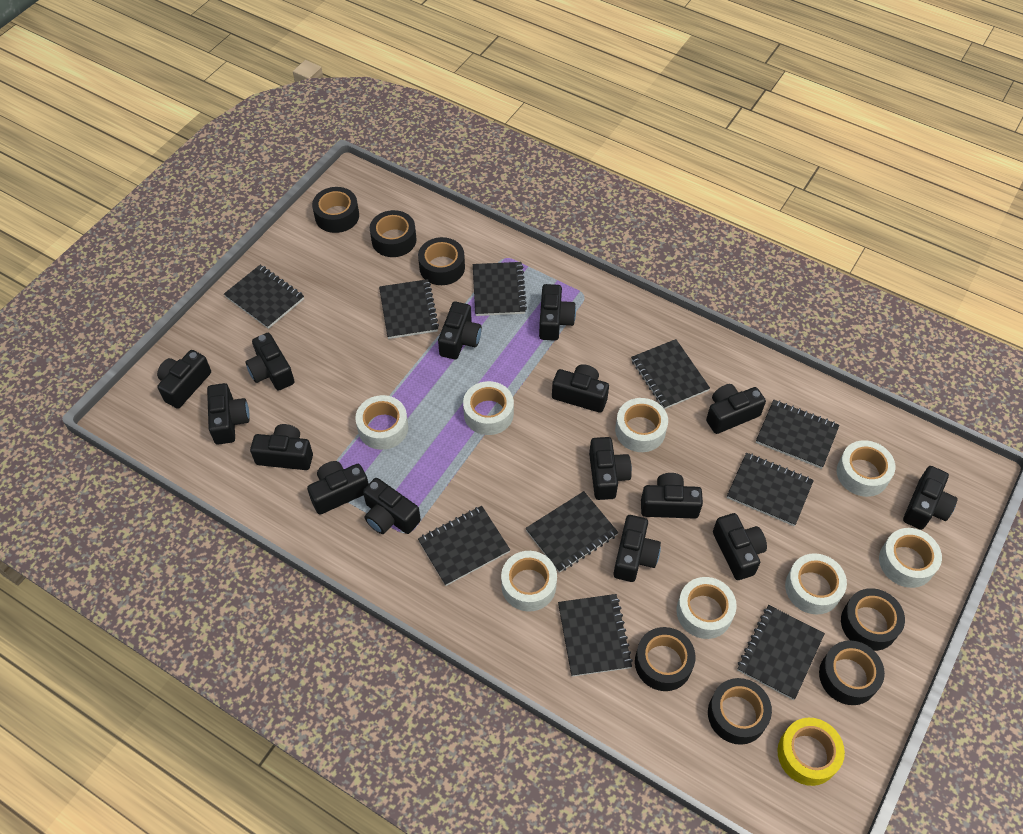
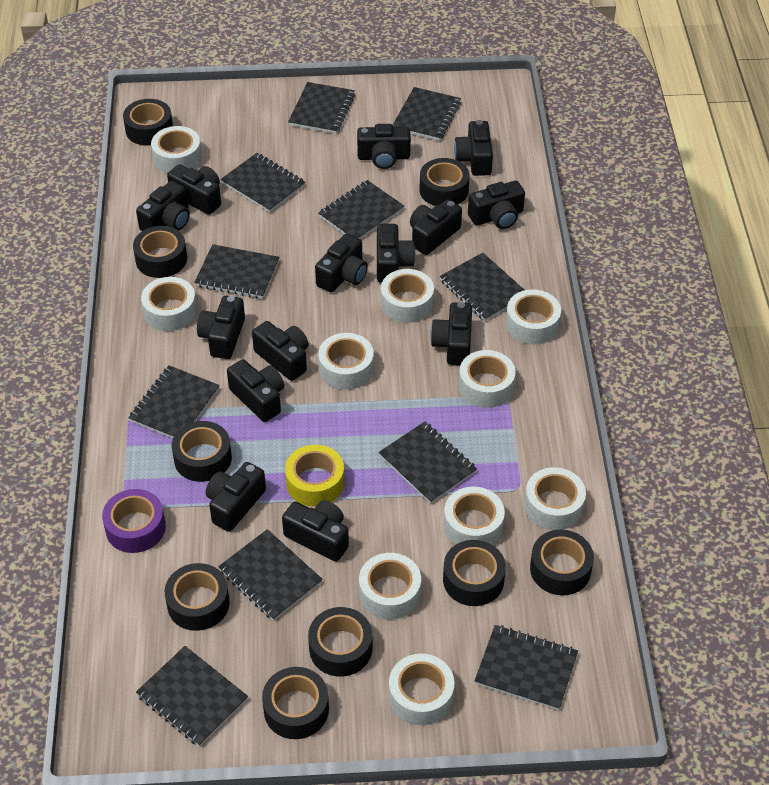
black camera: 15 -> 14
black notebook: 10 -> 11
black tape: 7 -> 9
purple tape: 0 -> 1
white tape: 8 -> 10

